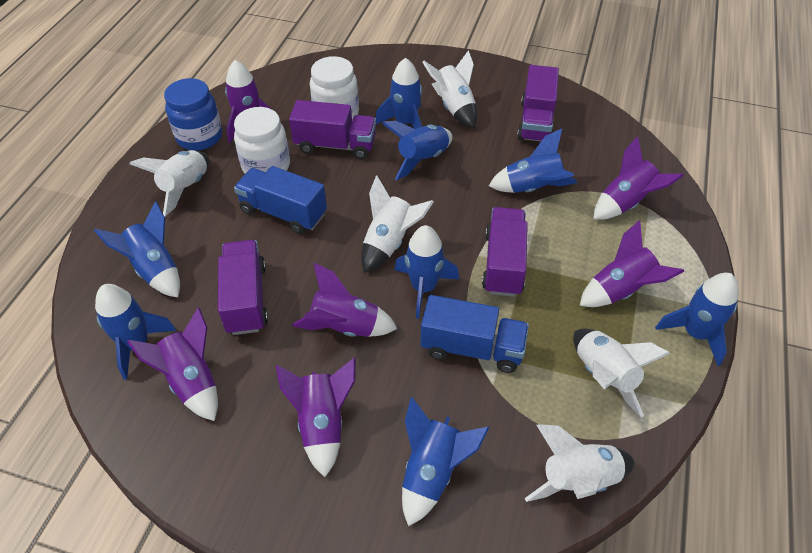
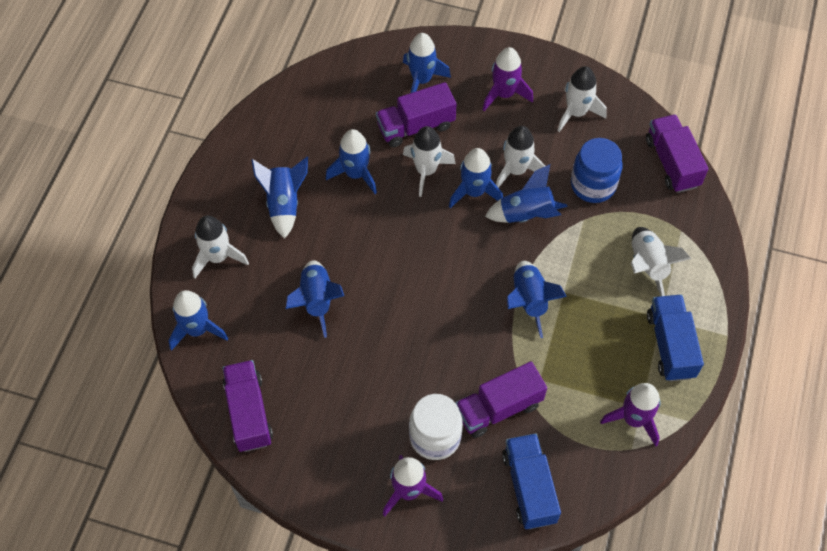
purple rocket: 6 -> 3
white jar: 2 -> 1

